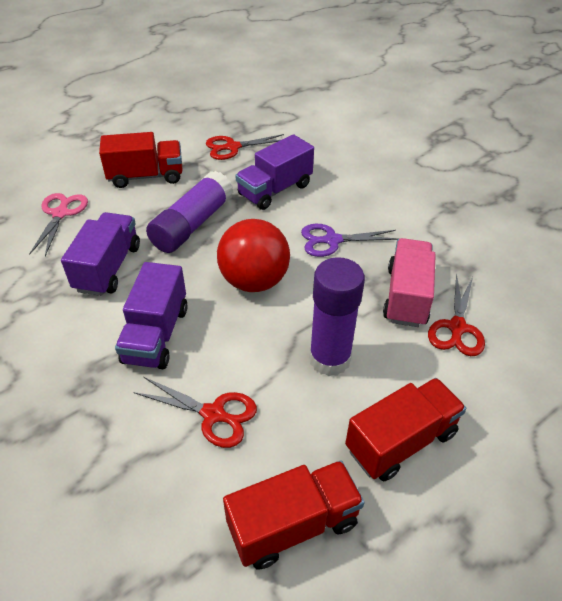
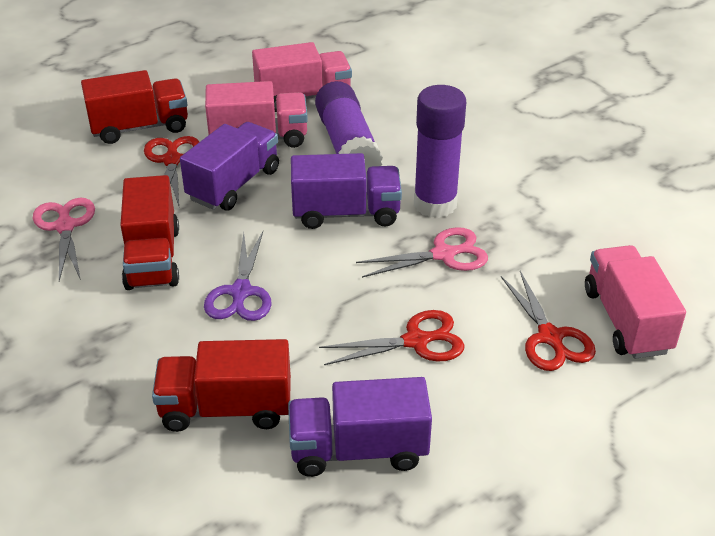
pink scissors: 1 -> 2
pink truck: 1 -> 3
red ball: 1 -> 0

